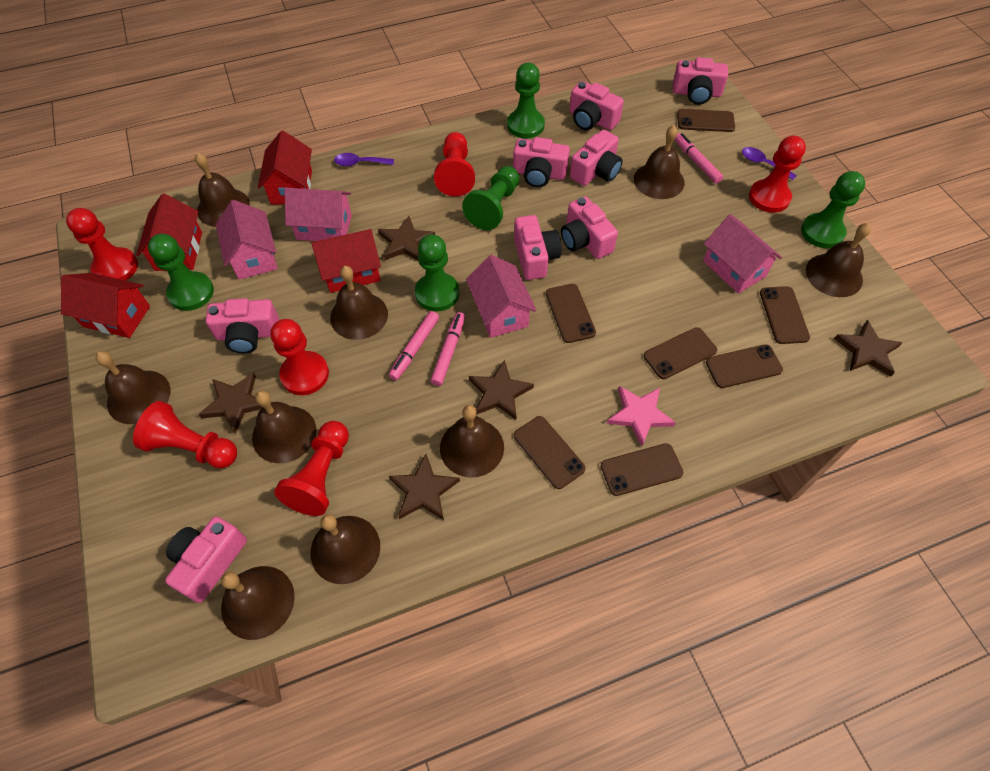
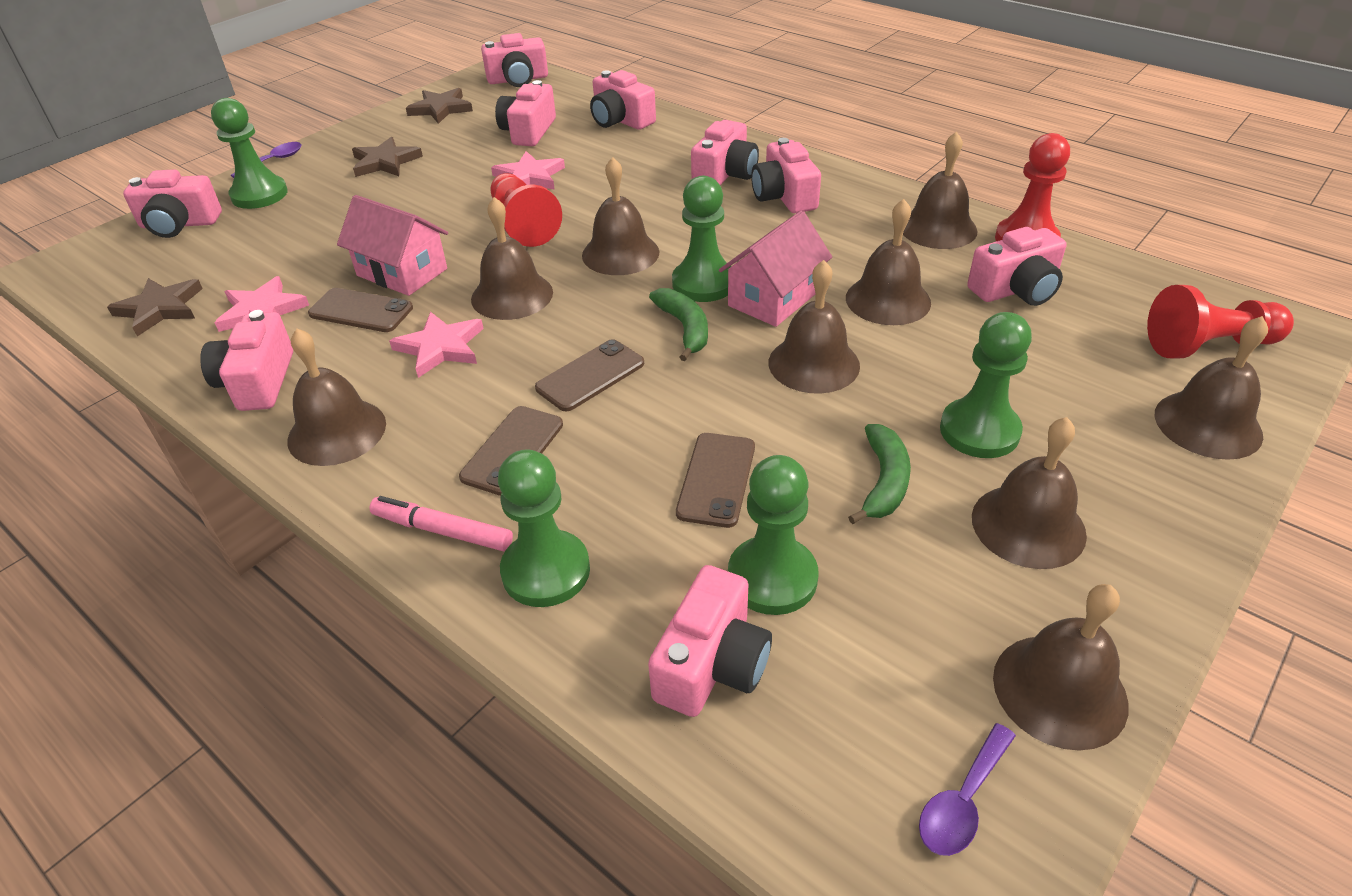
brown phone: 7 -> 4
brown star: 5 -> 3
green banana: 0 -> 2
pink camera: 8 -> 9
pink house: 4 -> 2
pink marker: 3 -> 1
pink star: 1 -> 3
red house: 4 -> 0
red pawn: 6 -> 3

